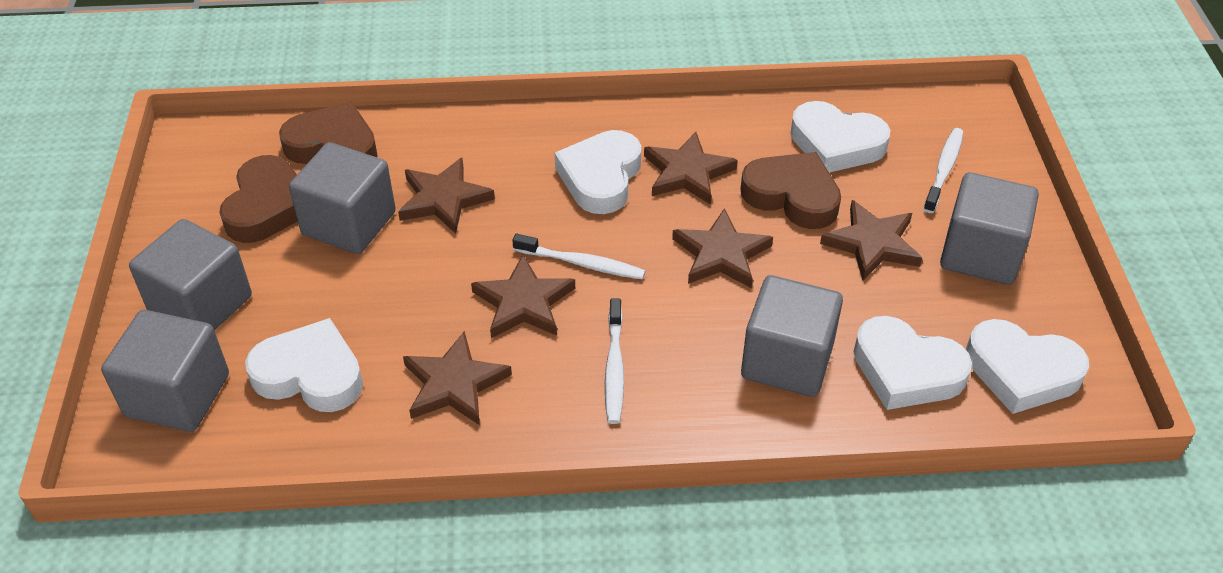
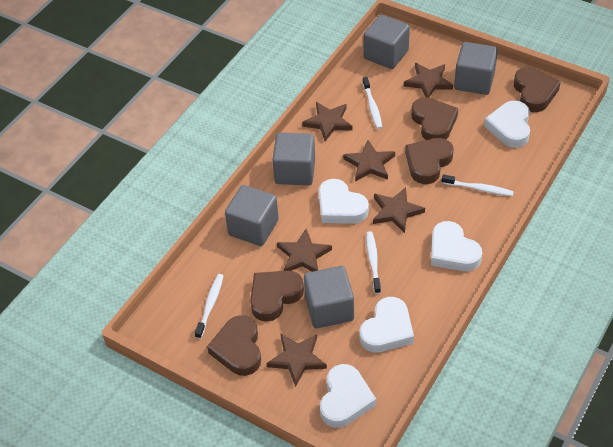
brown heart: 3 -> 5
white toothbrush: 3 -> 4

